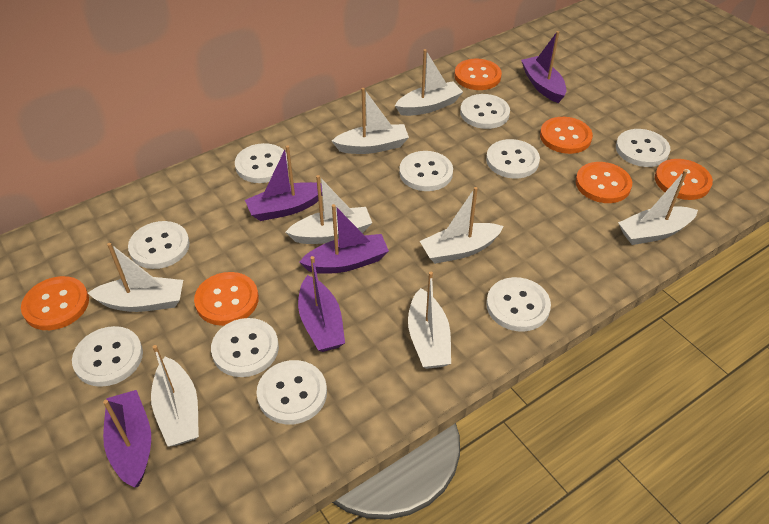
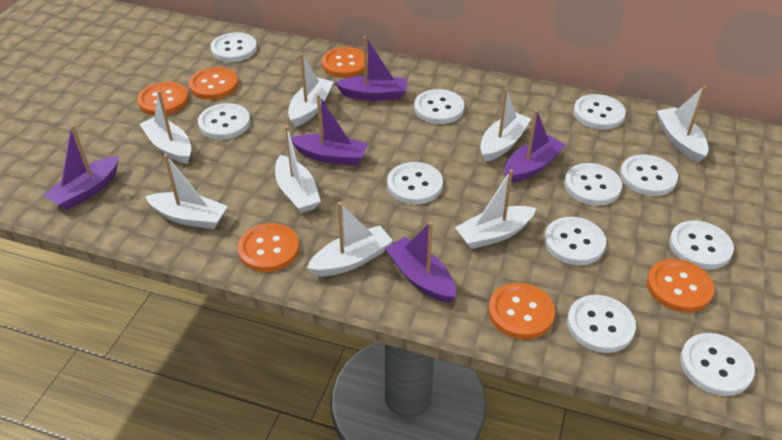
white button: 10 -> 11

